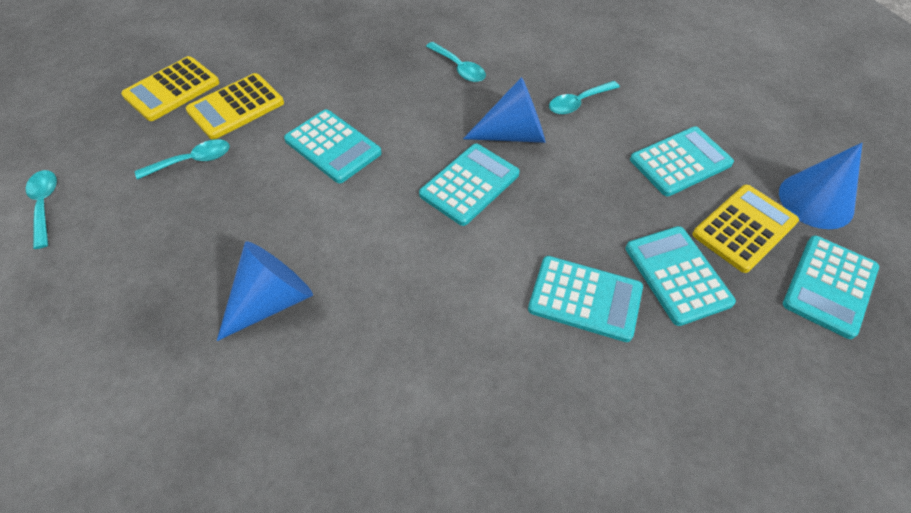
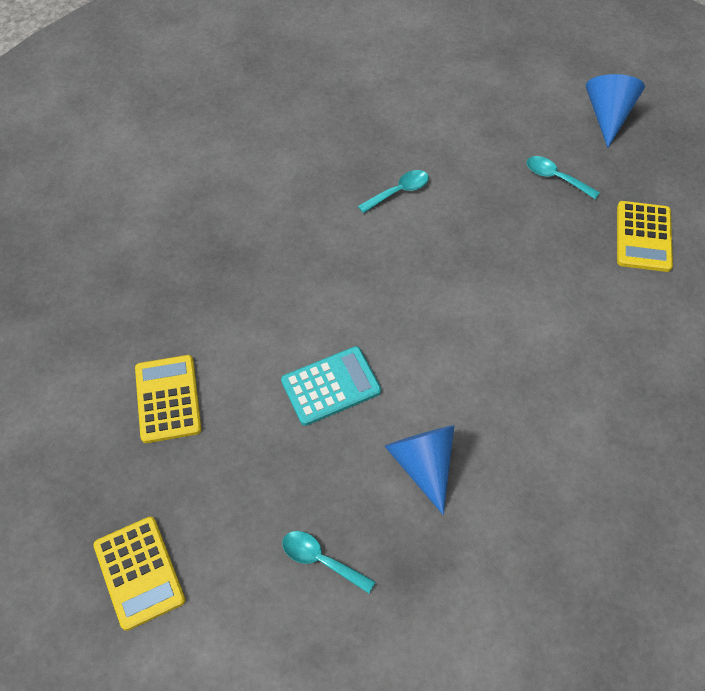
blue cone: 3 -> 2
turquoise calculator: 6 -> 1
turquoise spoon: 4 -> 3

